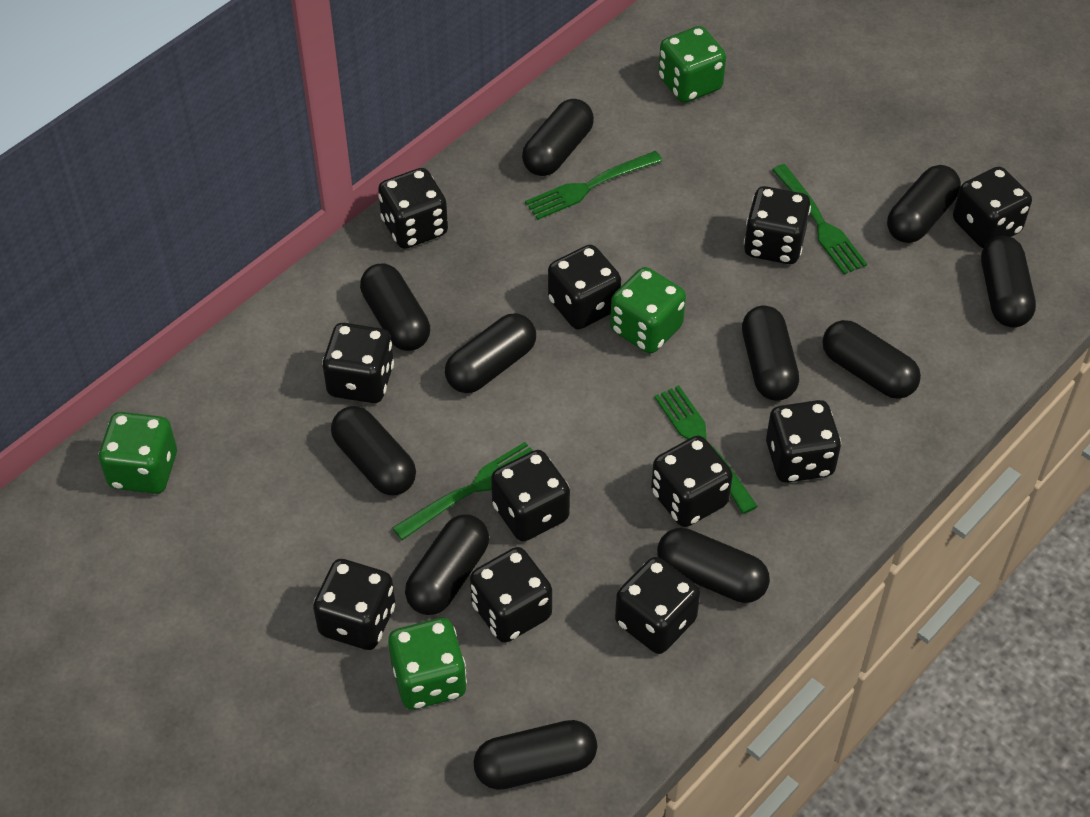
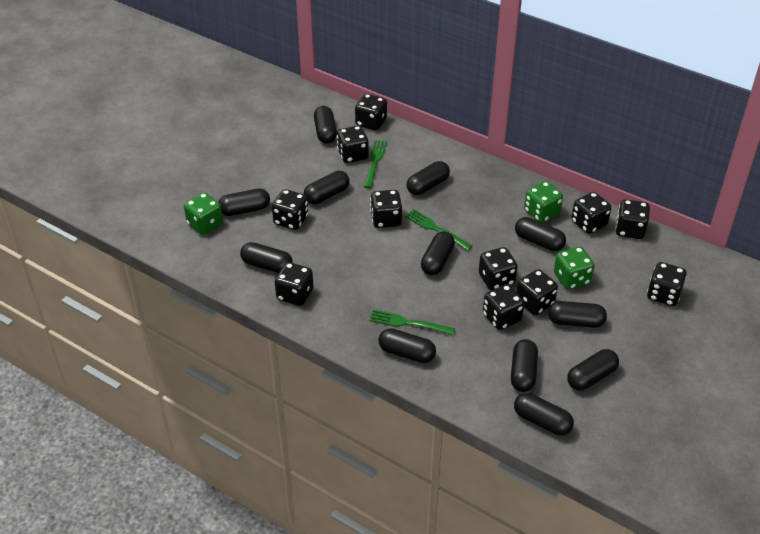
black capsule: 11 -> 12
green dice: 4 -> 3
green fork: 4 -> 3

